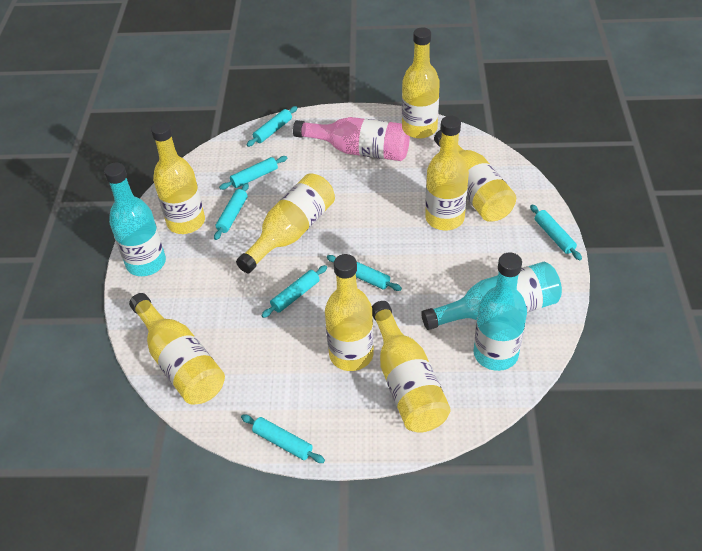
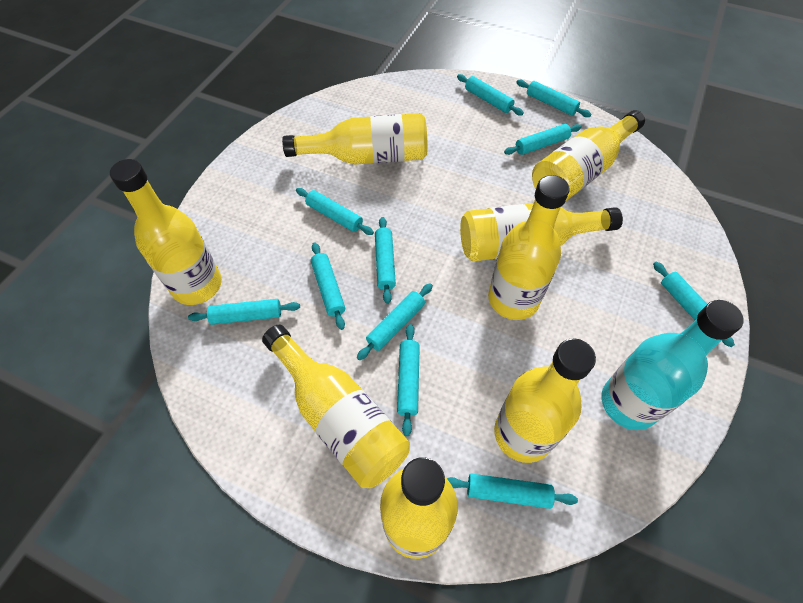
pink bottle: 1 -> 0
turquoise bottle: 3 -> 1
turquoise rolling pin: 7 -> 11

